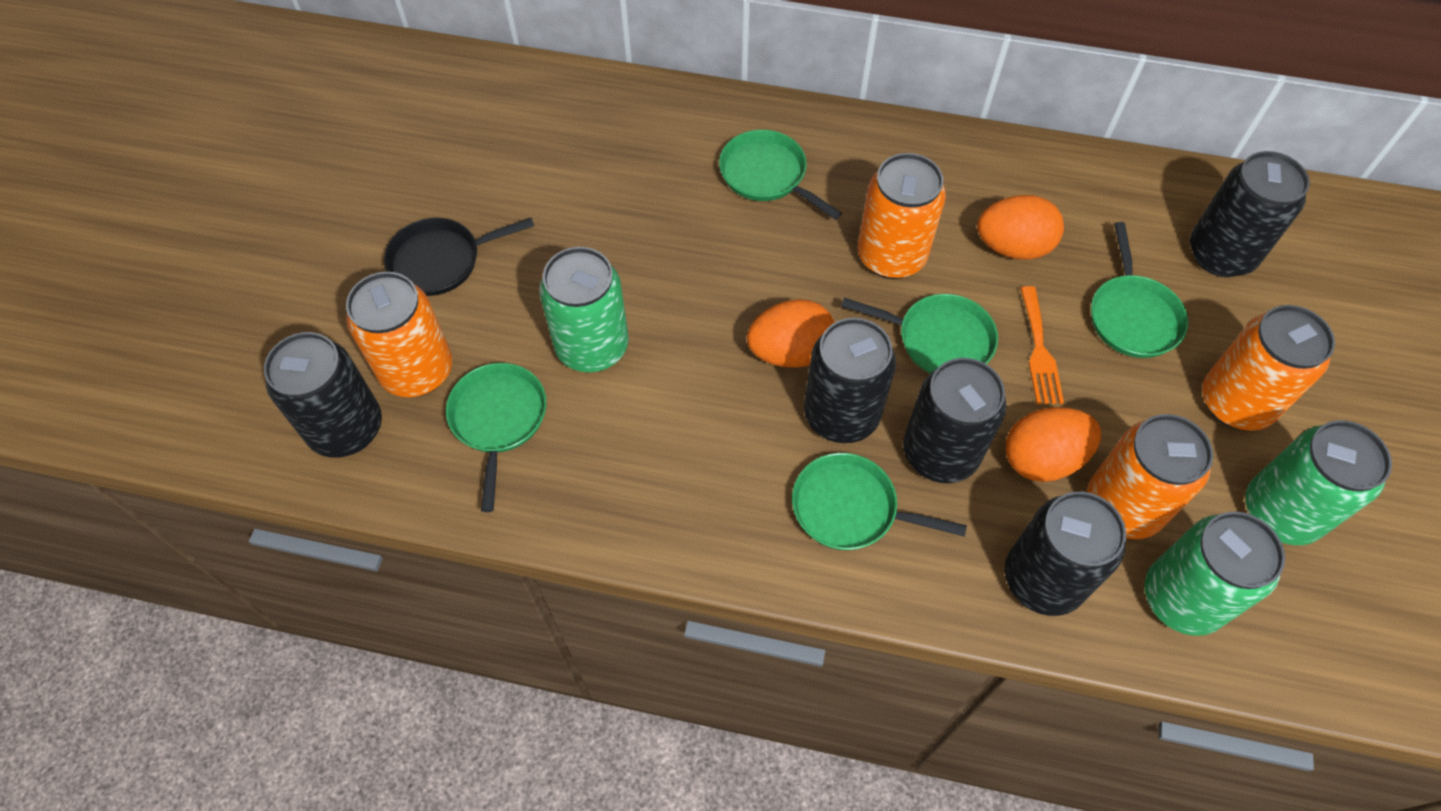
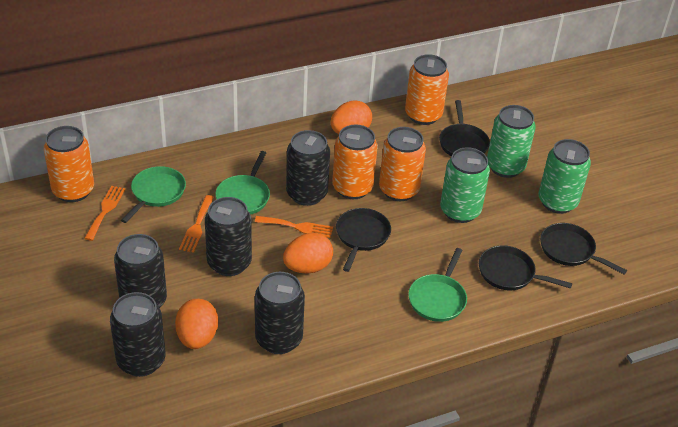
black pan: 1 -> 4
green pan: 5 -> 3
orange fork: 1 -> 3

